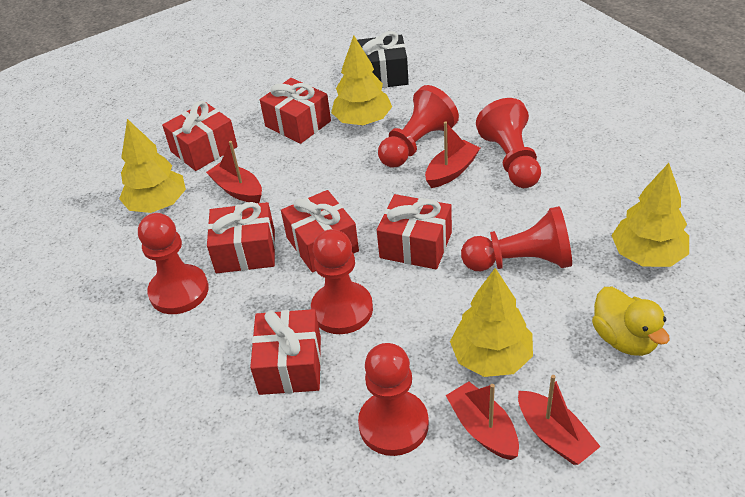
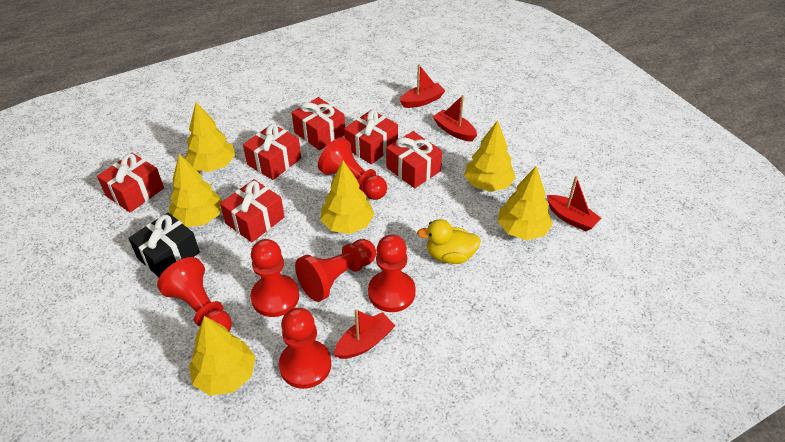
yellow tree: 4 -> 6

